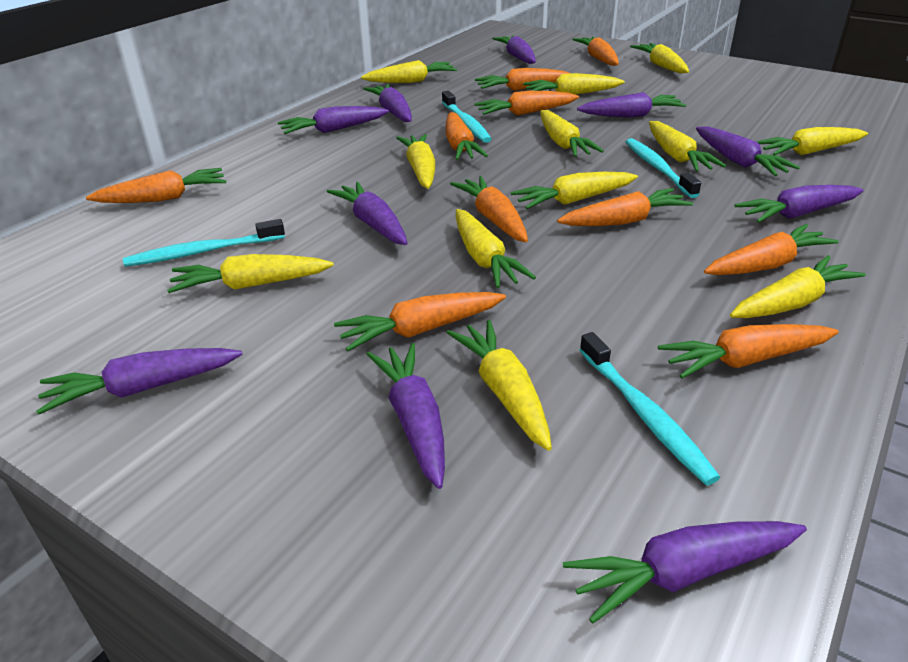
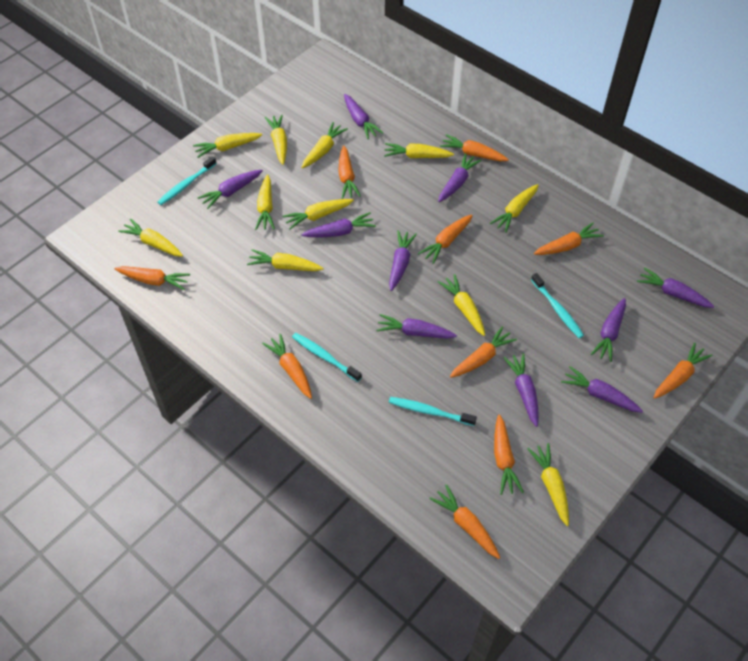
yellow carrot: 12 -> 11

